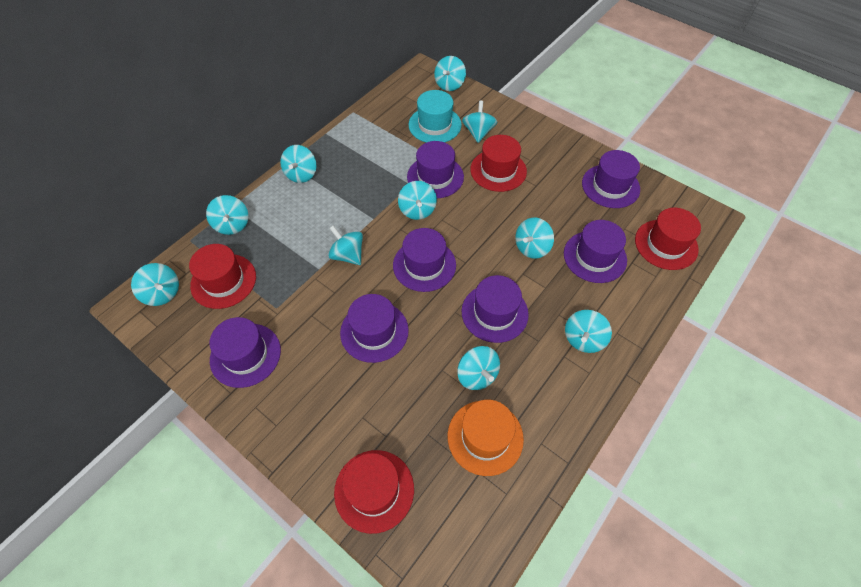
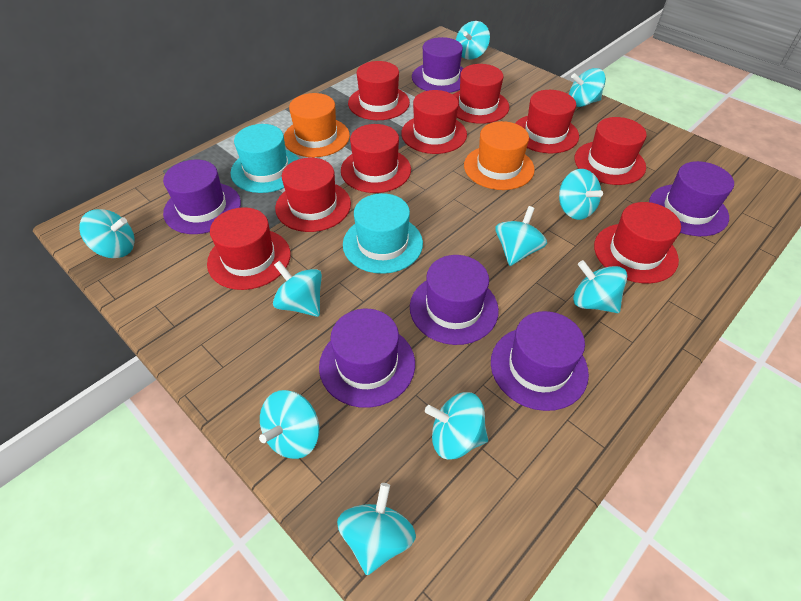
orange hat: 1 -> 2
purple hat: 7 -> 6
red hat: 4 -> 9
turquoise hat: 1 -> 2

